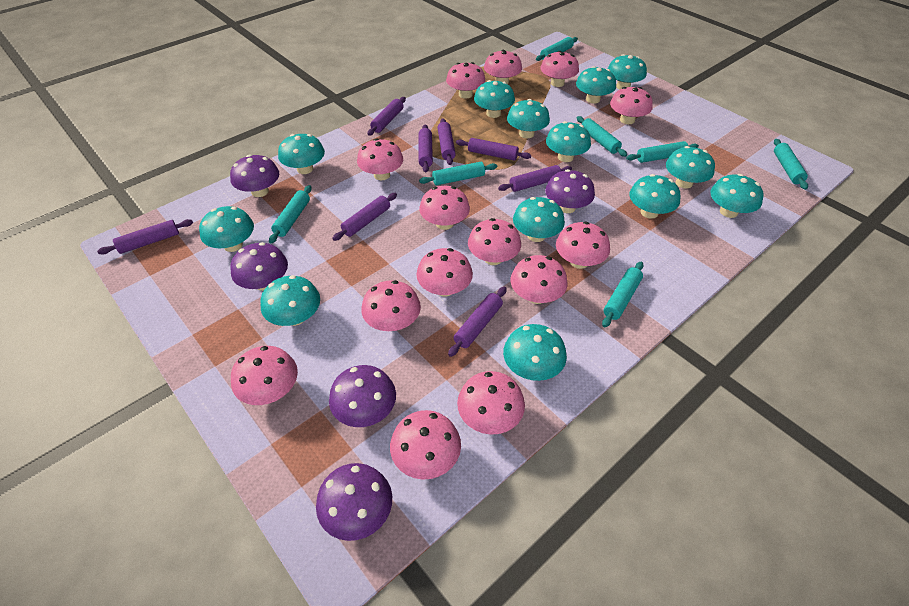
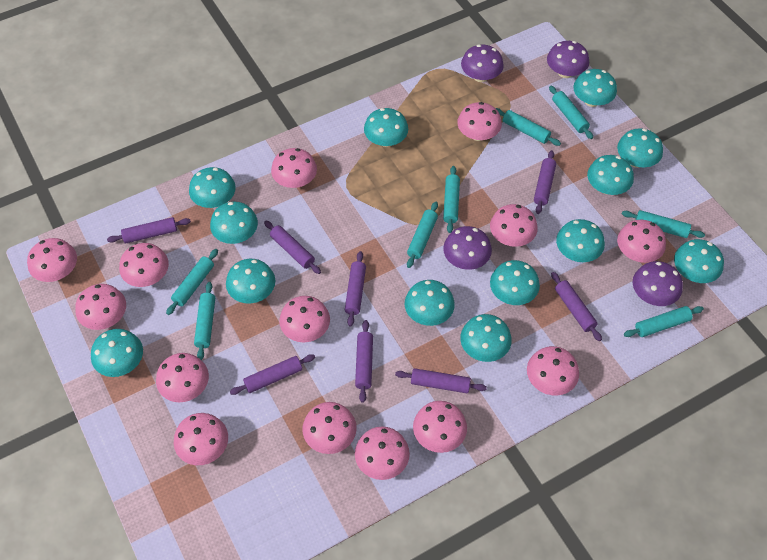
purple mushroom: 5 -> 4
turquoise rolling pin: 7 -> 8

